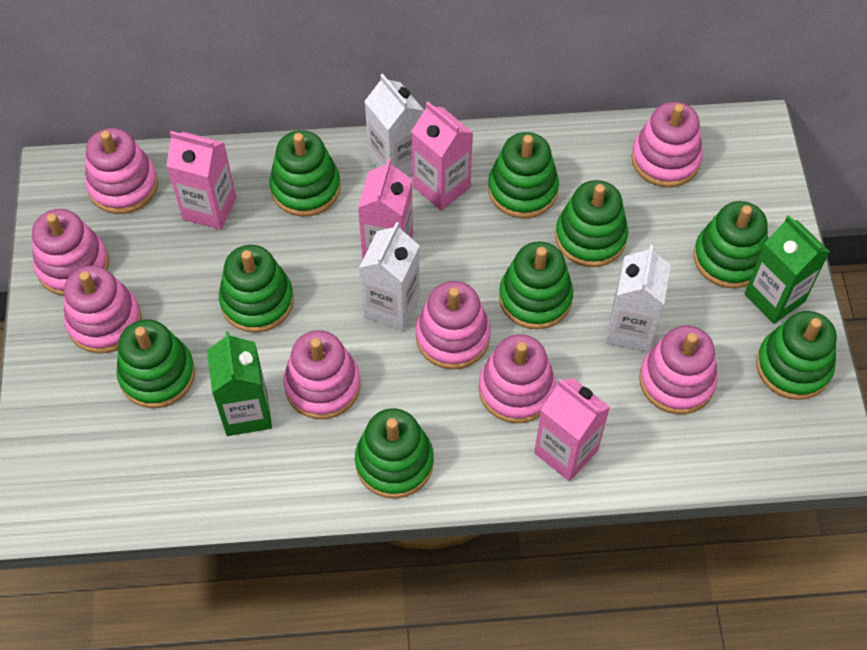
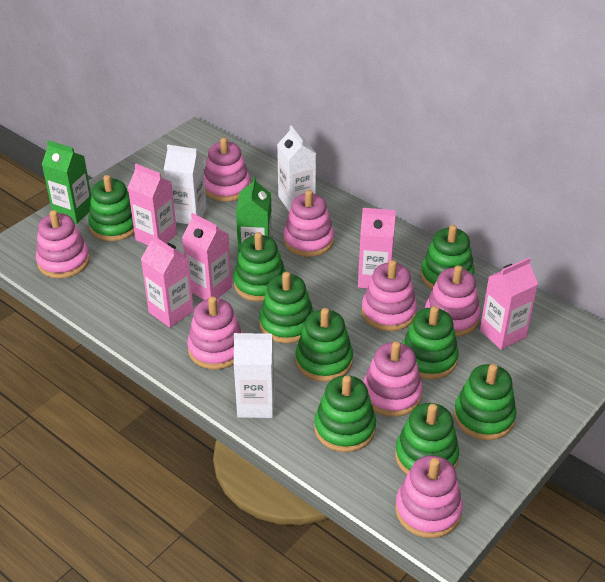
pink carton: 4 -> 5

